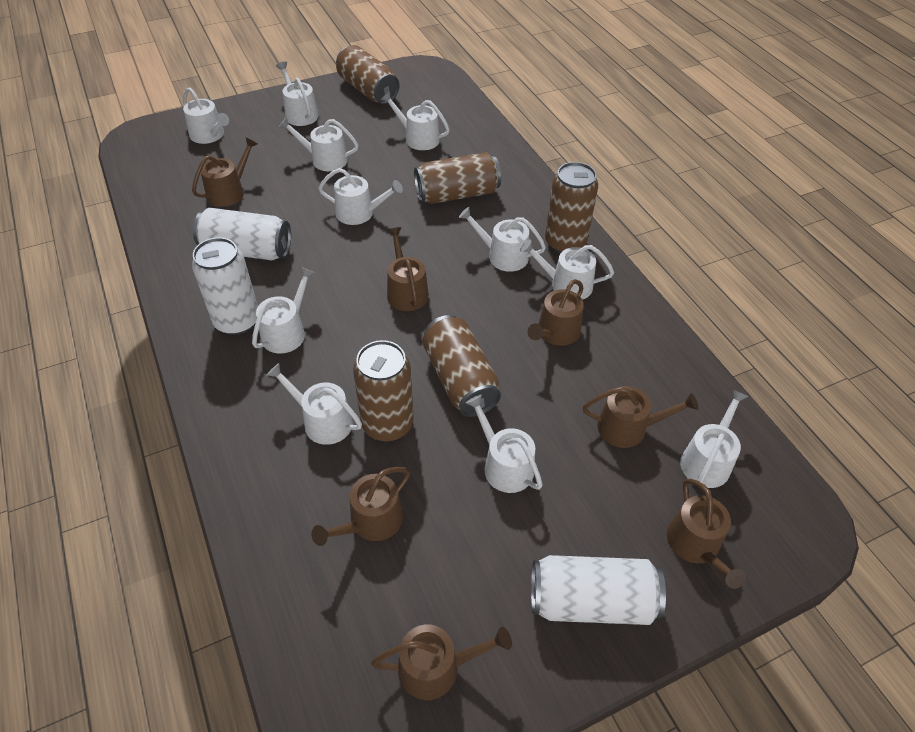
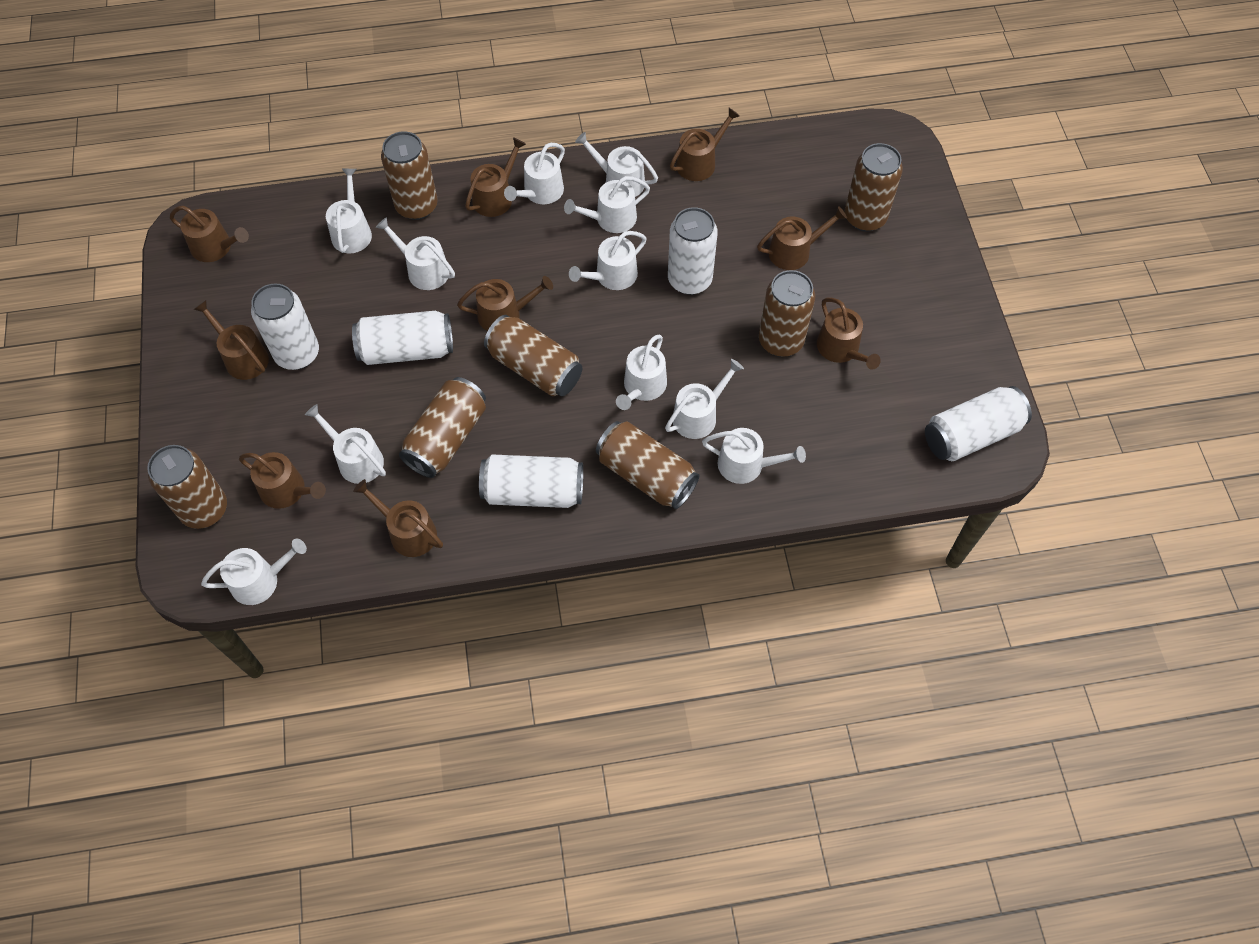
brown can: 5 -> 7
brown watering can: 7 -> 9
white can: 3 -> 5

